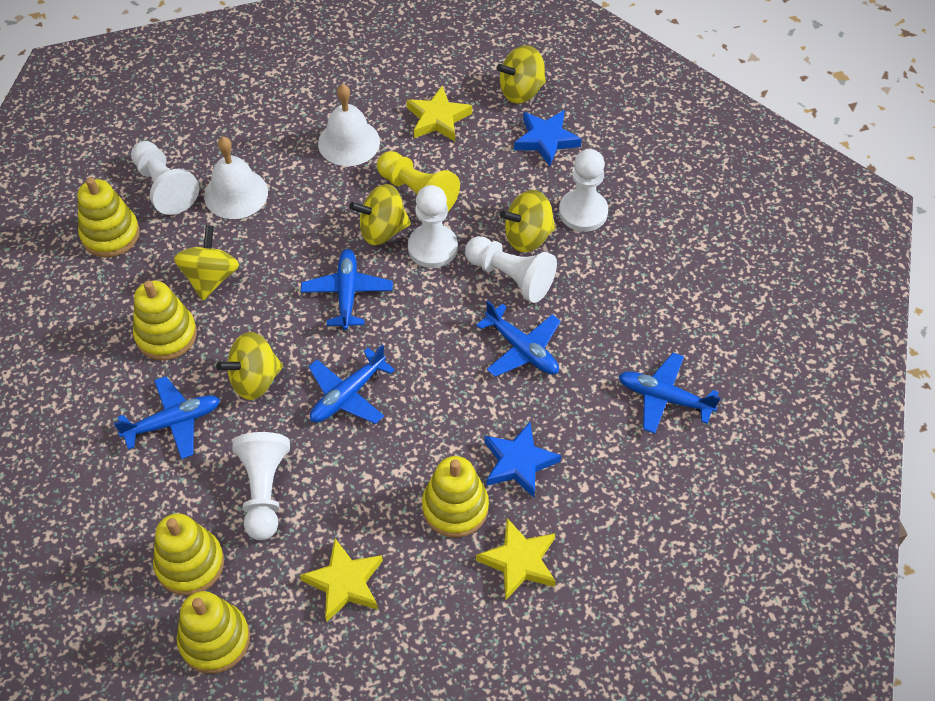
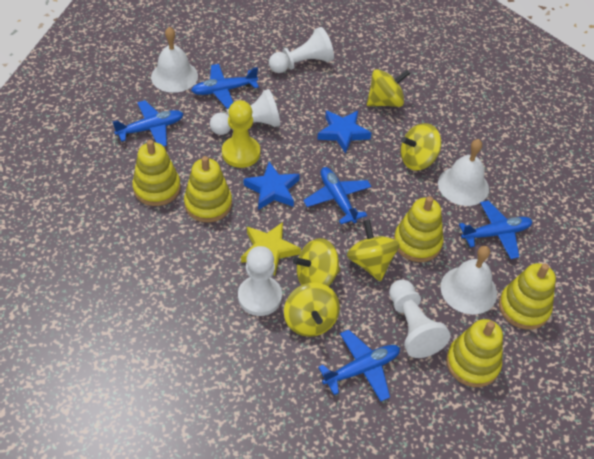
white bell: 2 -> 3
white pawn: 5 -> 4
yellow star: 3 -> 1

